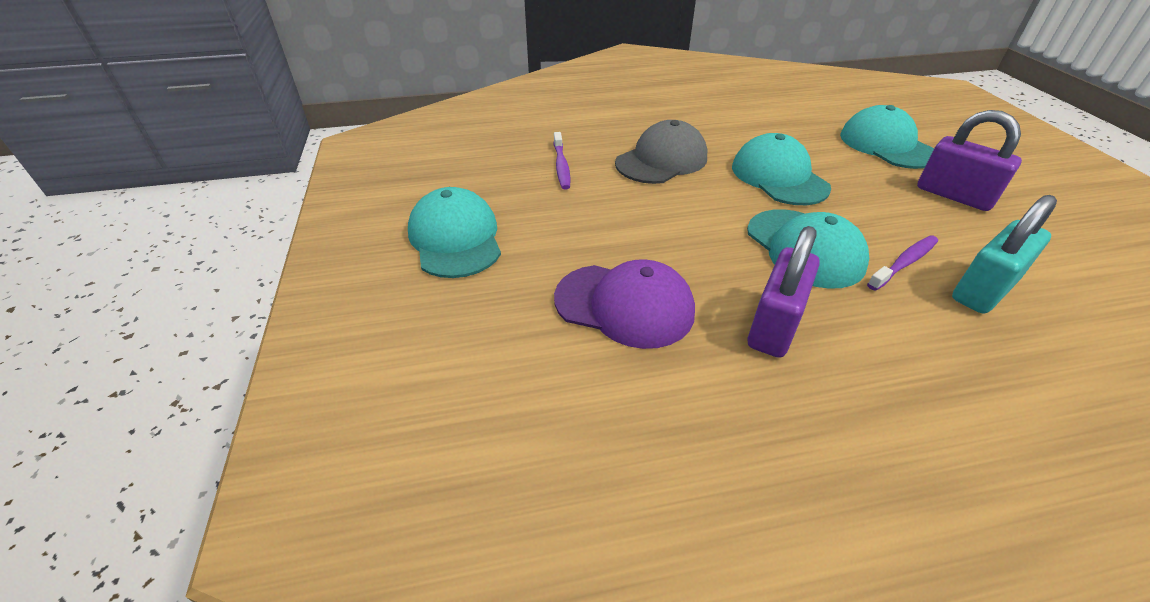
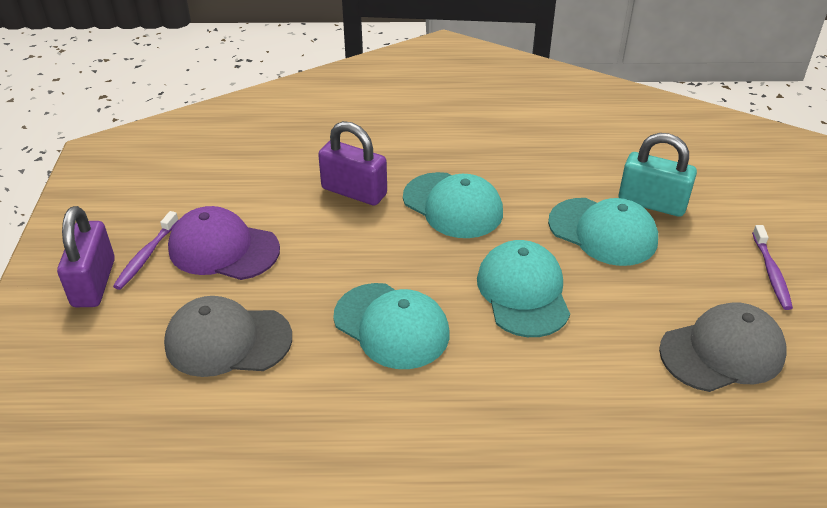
grey cap: 1 -> 2

